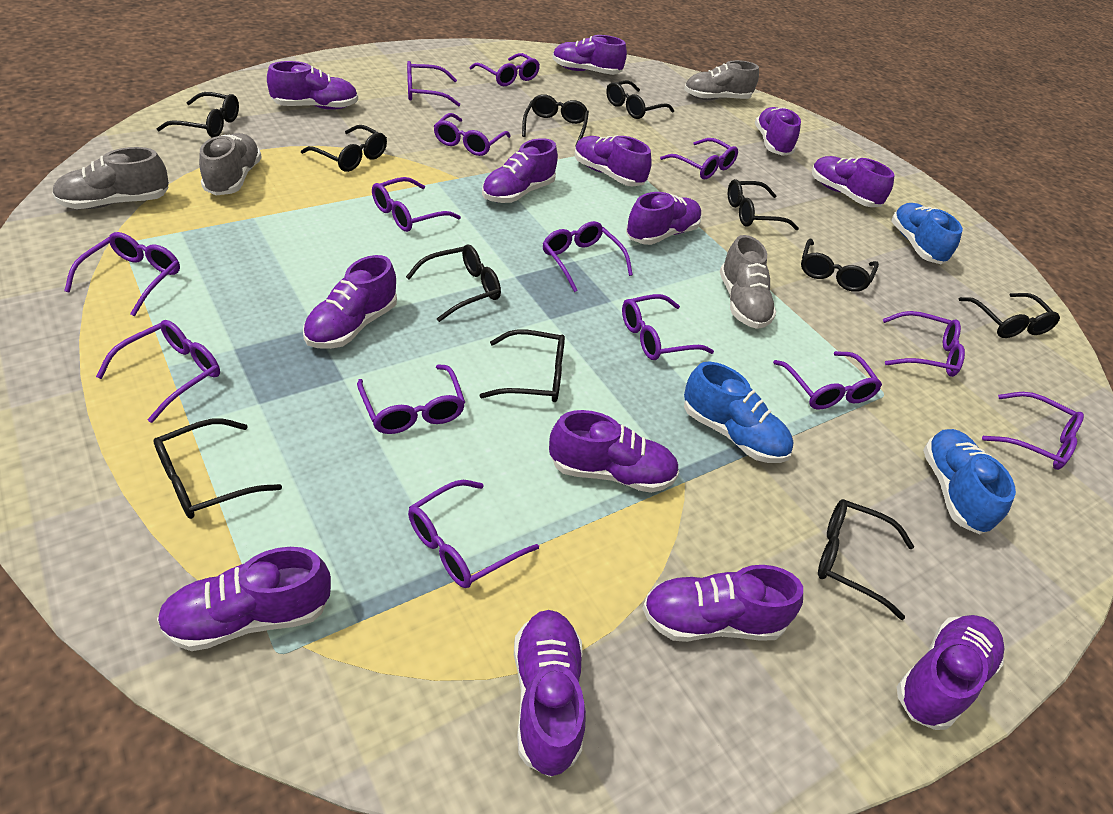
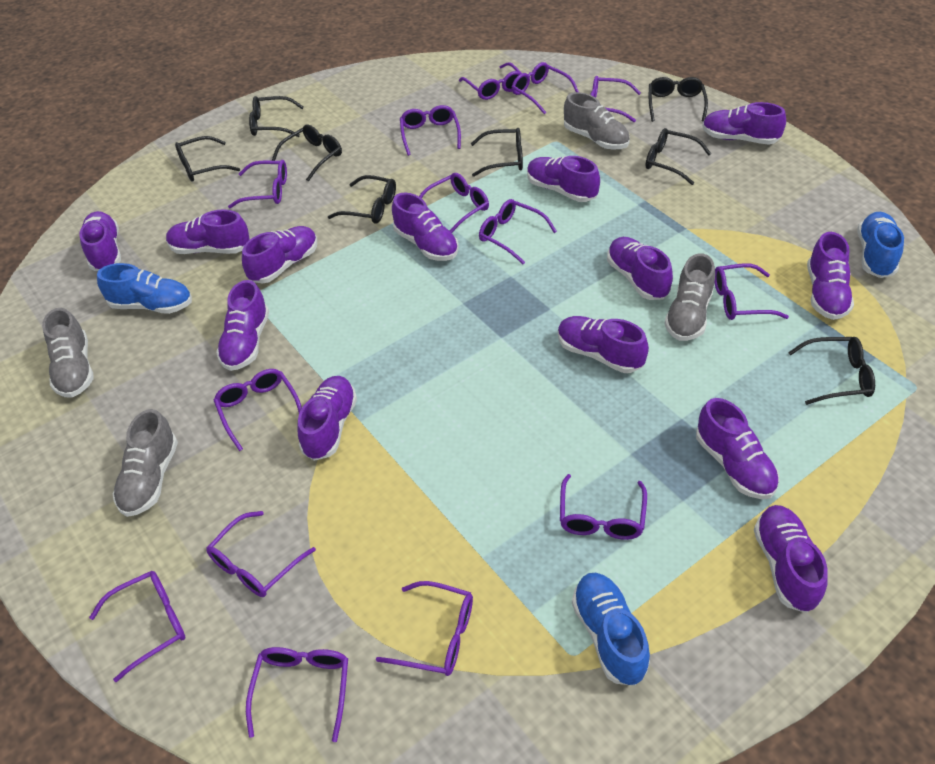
black glasses: 11 -> 8

